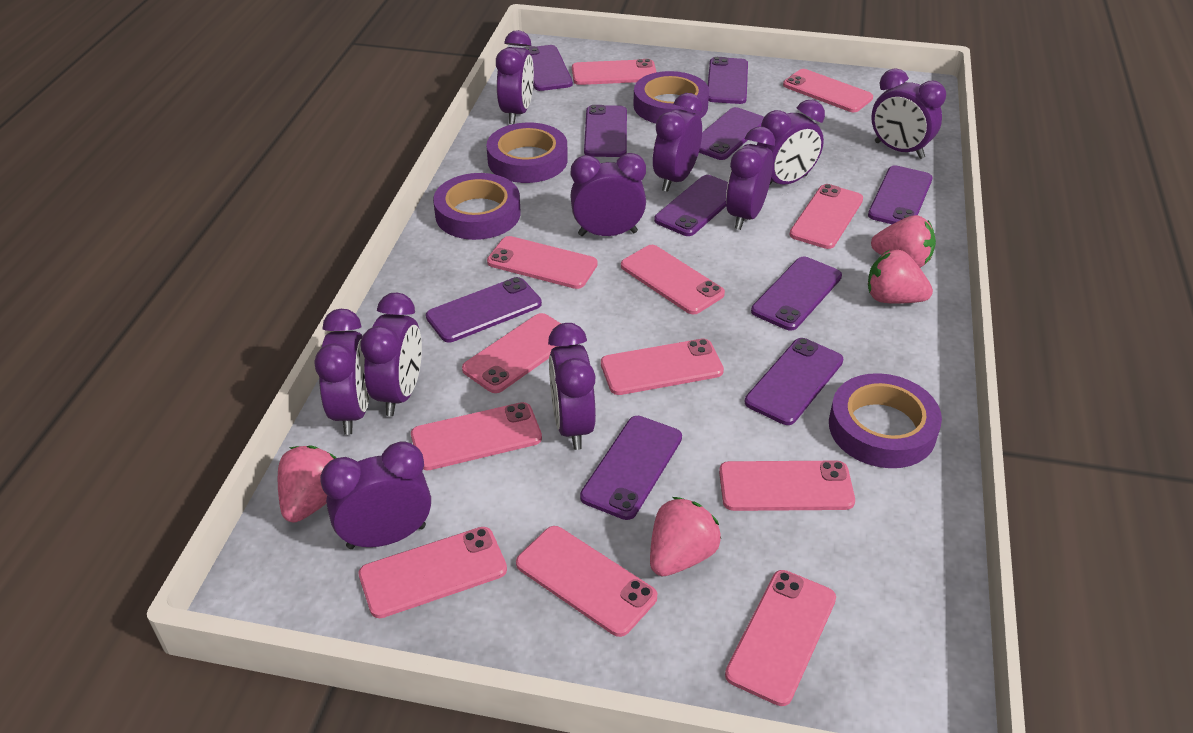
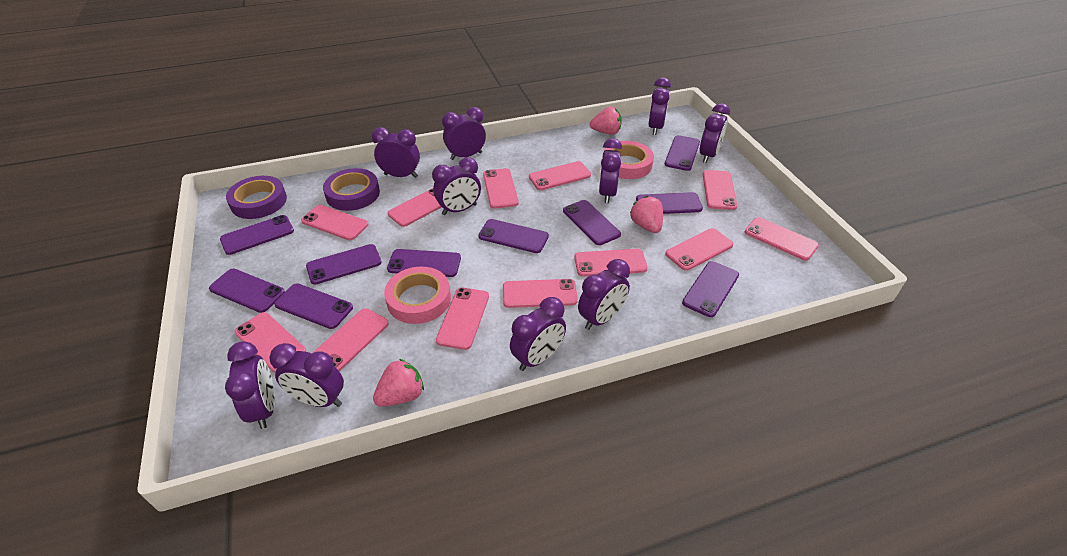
pink strawberry: 4 -> 3
pink tape: 0 -> 2
purple tape: 4 -> 2

